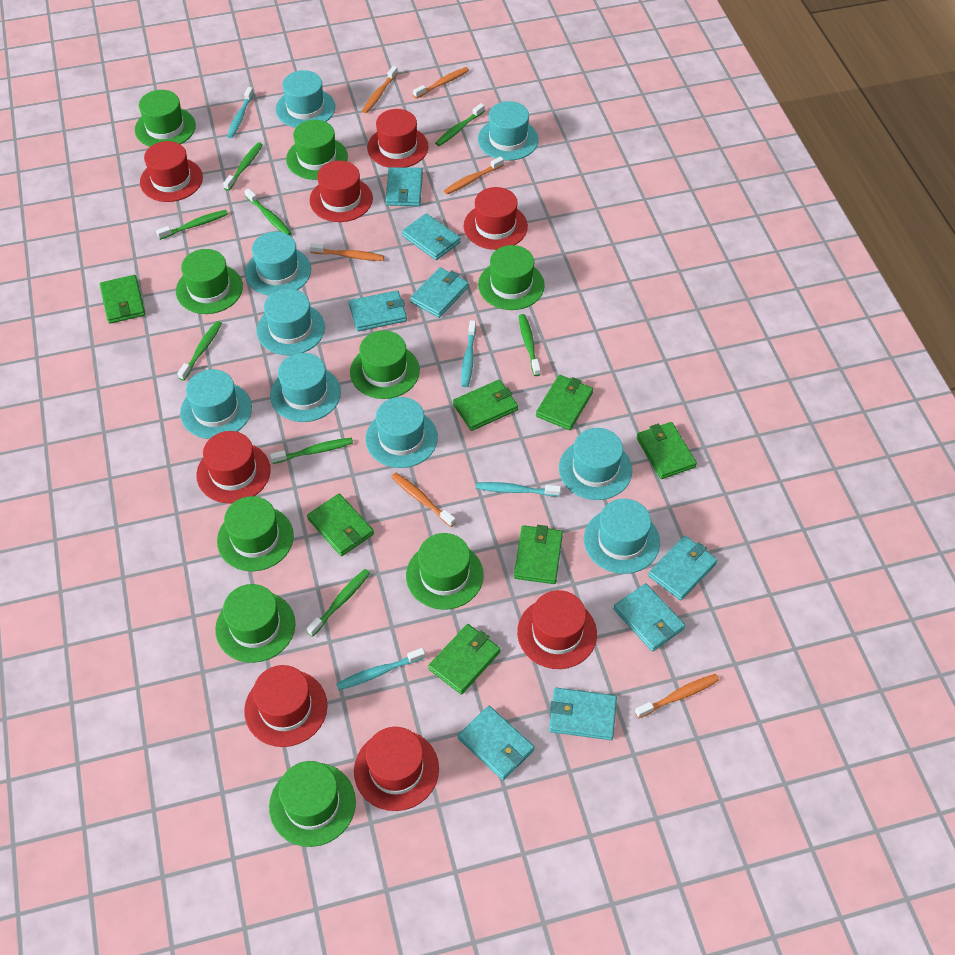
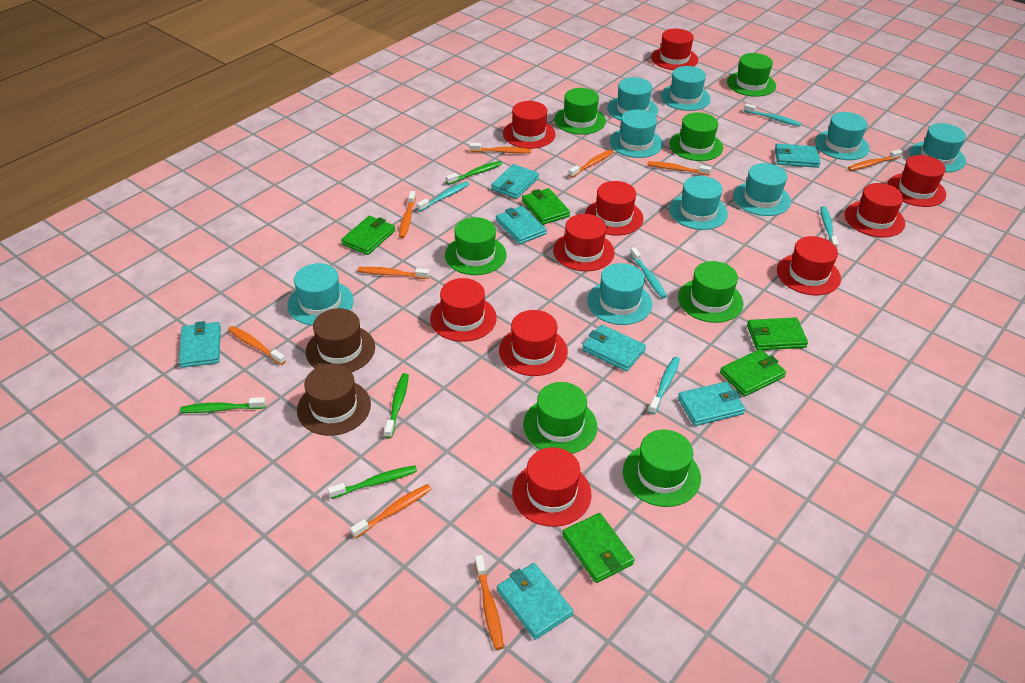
brown hat: 0 -> 2
green hat: 9 -> 7
green toothbrush: 8 -> 4
green wallet: 7 -> 5
orange toothbrush: 6 -> 9
red hat: 8 -> 10
turquoise toothbrush: 4 -> 5
turquoise wallet: 8 -> 7

